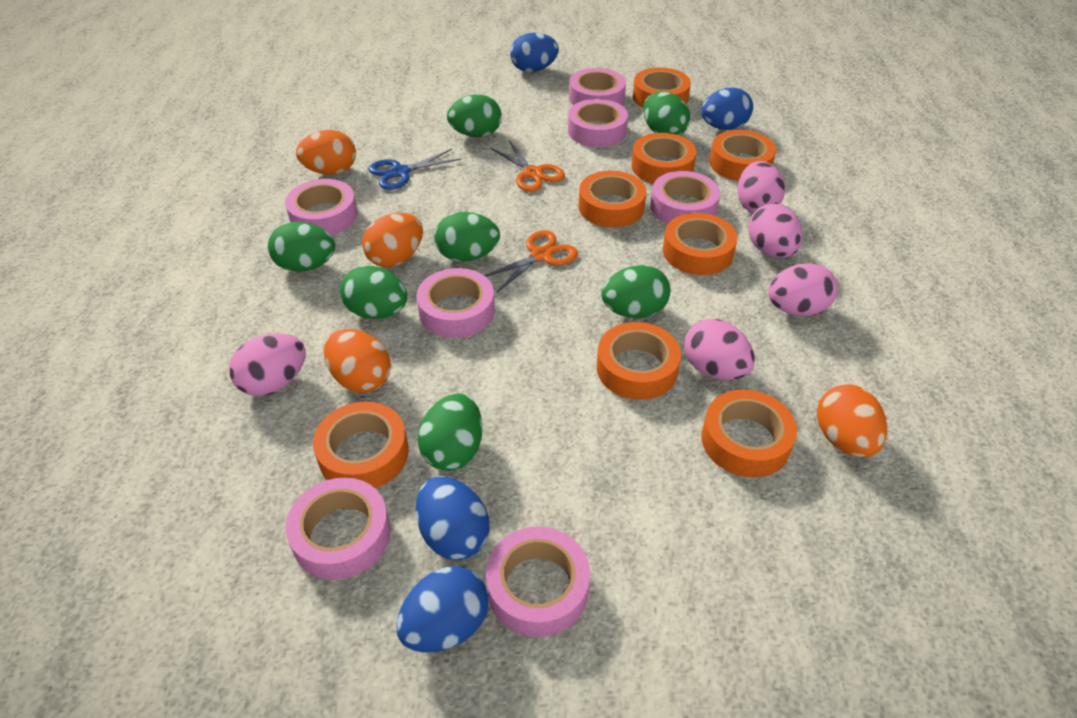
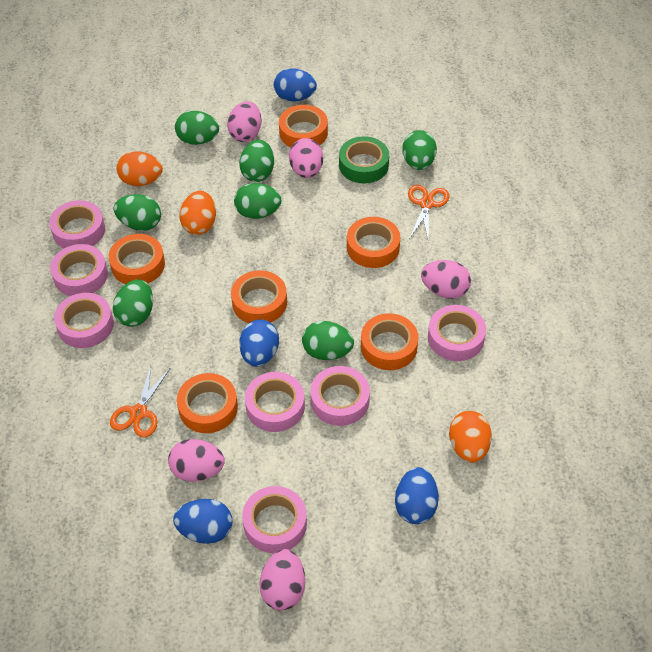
blue scissors: 1 -> 0
green tape: 0 -> 1
orange egg: 4 -> 3
orange tape: 8 -> 6

